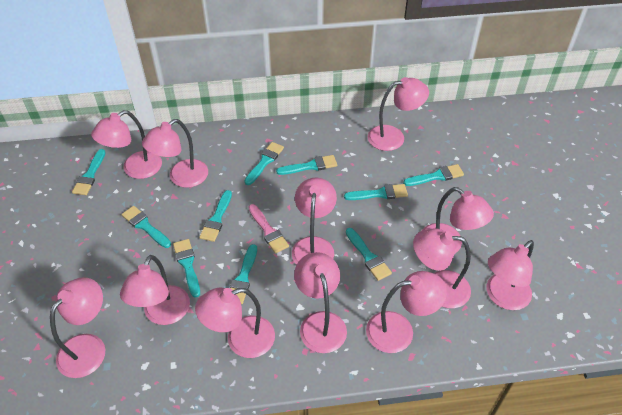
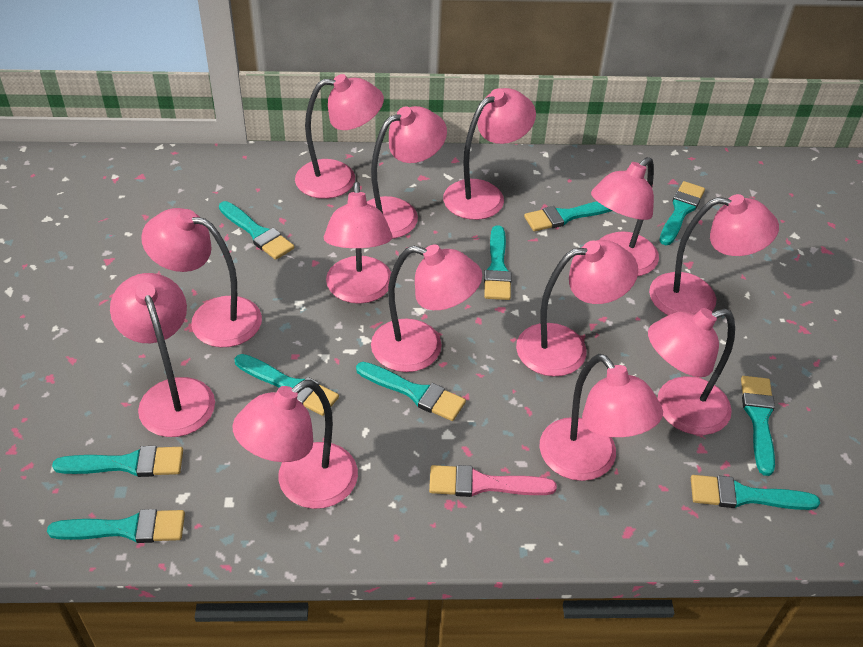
pink lamp: 12 -> 13

